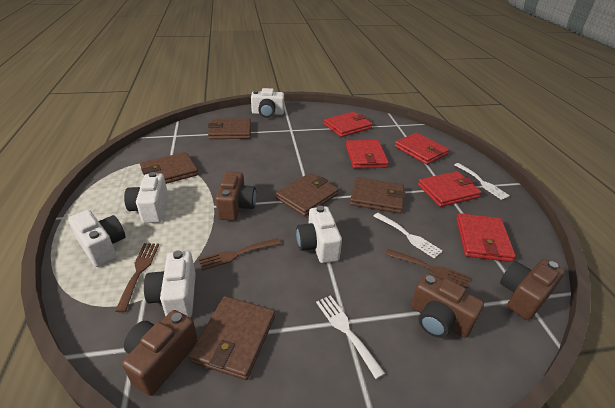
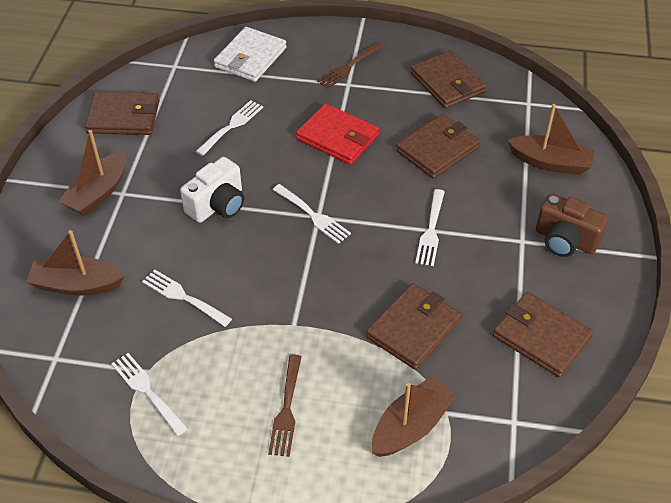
brown boat: 0 -> 4
brown camera: 4 -> 1
brown fork: 3 -> 2
red wallet: 5 -> 1
white camera: 5 -> 1
white fork: 3 -> 5
white wallet: 0 -> 1

